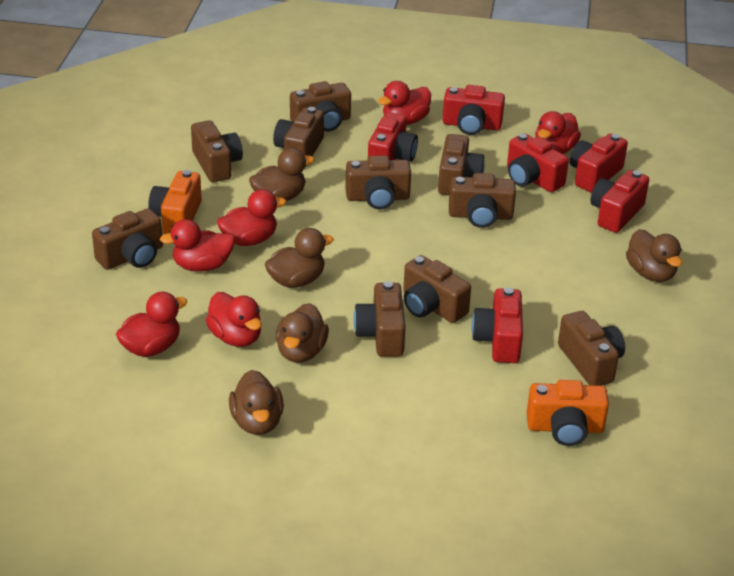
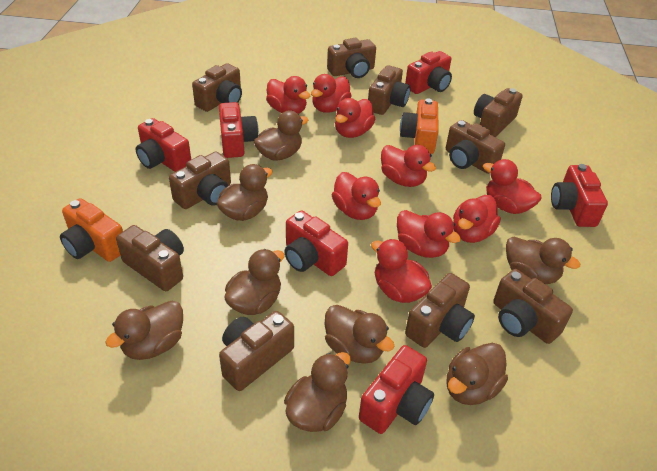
brown duck: 5 -> 8
red duck: 6 -> 9

